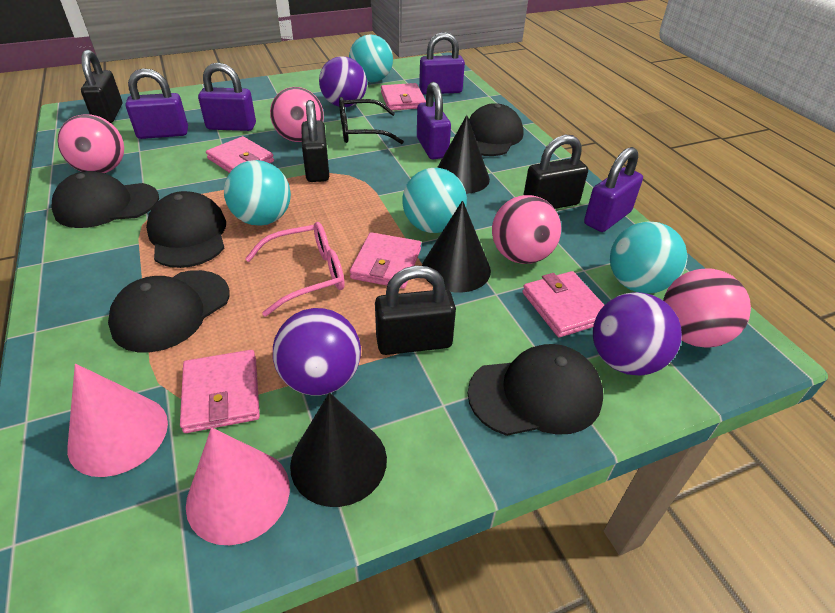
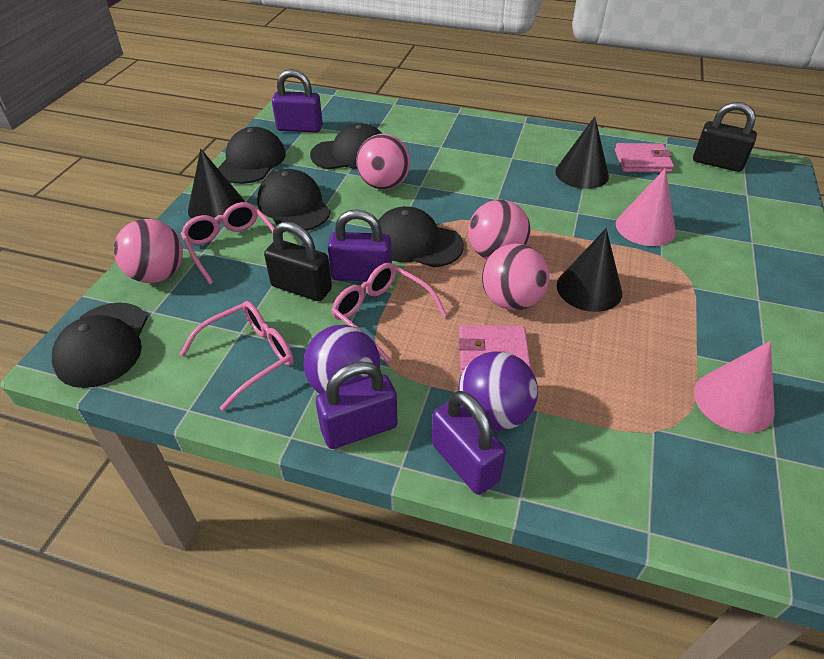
black glasses: 1 -> 0
black padlock: 4 -> 2
pink glasses: 1 -> 3
pink wallet: 5 -> 2
purple ball: 3 -> 2
purple padlock: 5 -> 4
turquoise ball: 4 -> 0

